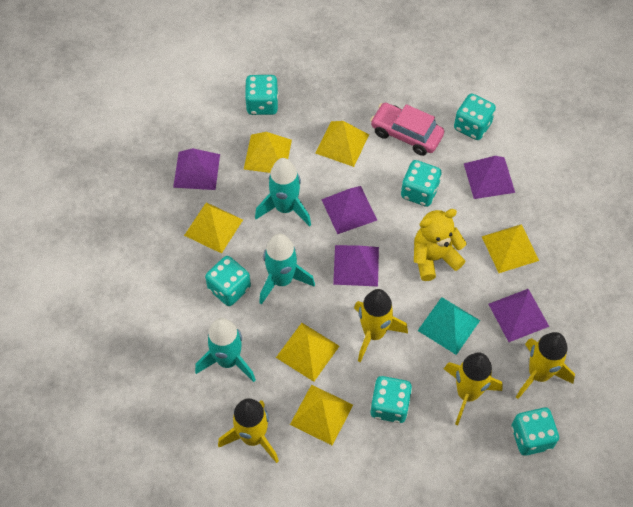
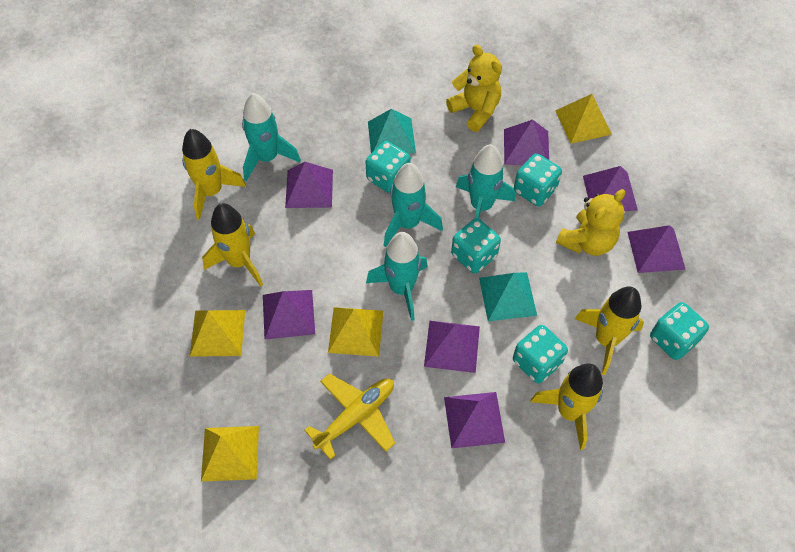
pink car: 1 -> 0
purple pyramid: 5 -> 7
turquoise dice: 6 -> 5
turquoise pyramid: 1 -> 2
turquoise rocket: 3 -> 4
yellow plane: 0 -> 1
yellow pyramid: 6 -> 4
yellow teddy bear: 1 -> 2

